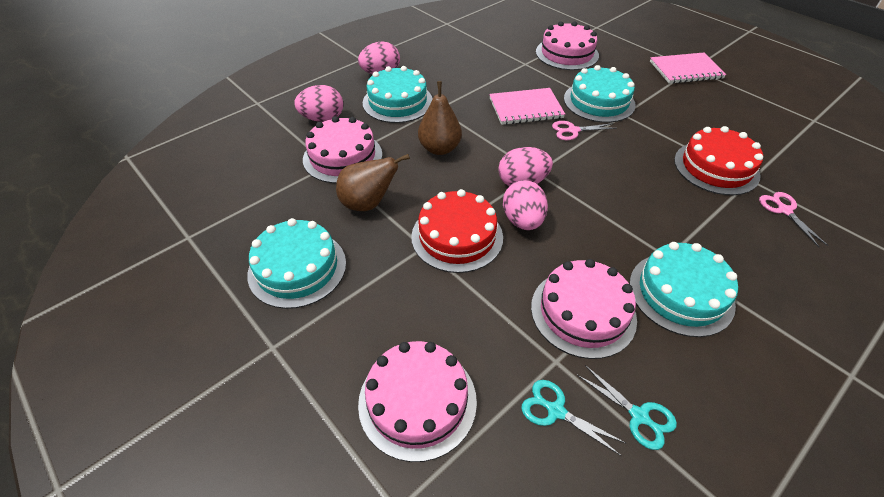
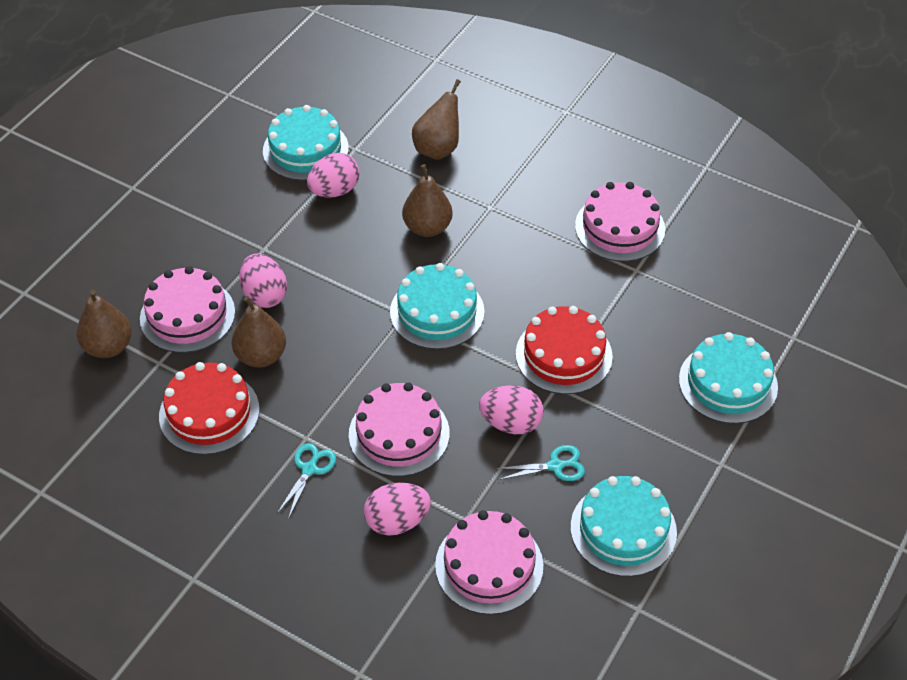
brown pear: 2 -> 4
pink notebook: 2 -> 0
pink scissors: 2 -> 0

